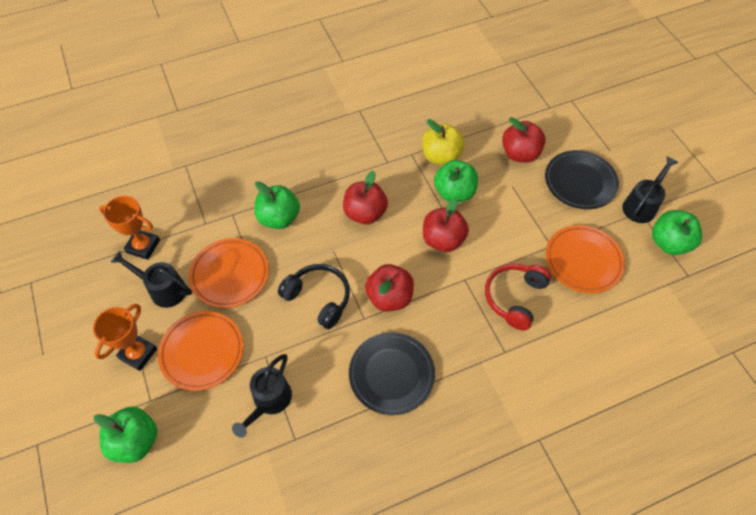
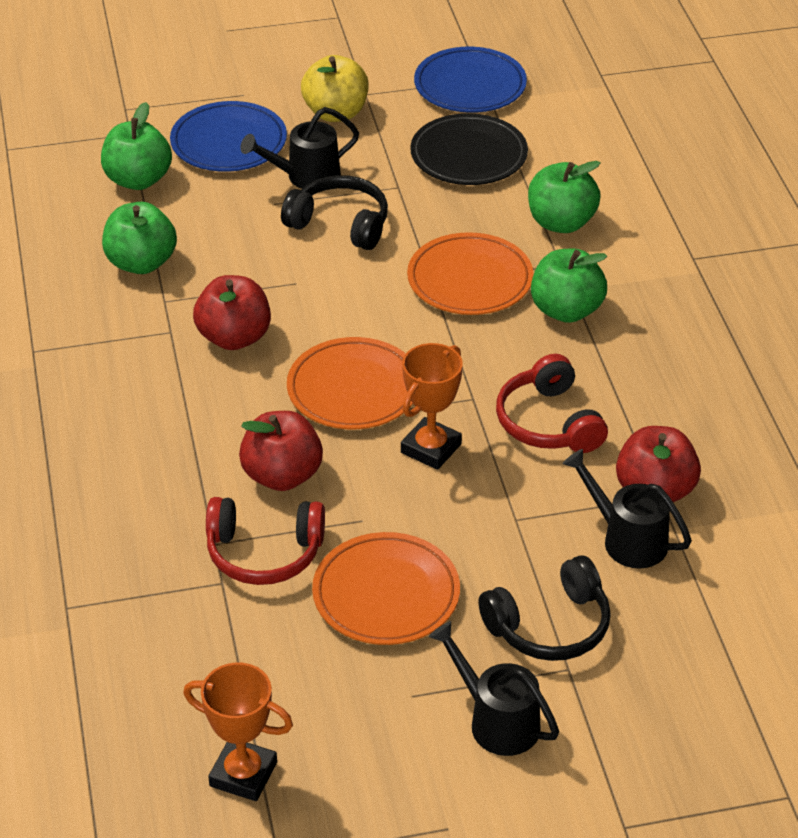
black headphones: 1 -> 2
black plate: 2 -> 1
blue plate: 0 -> 2
red apple: 4 -> 3
red headphones: 1 -> 2

